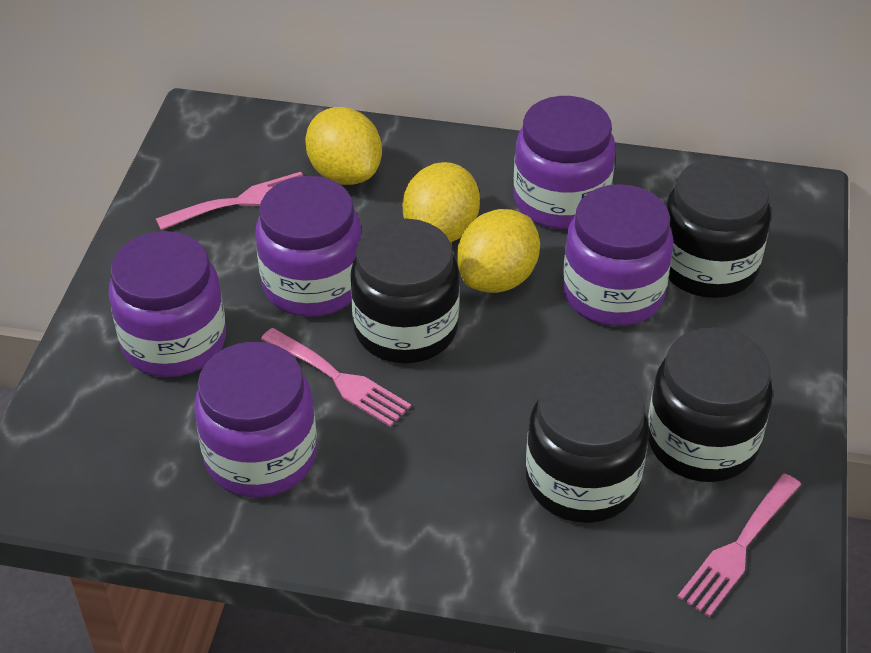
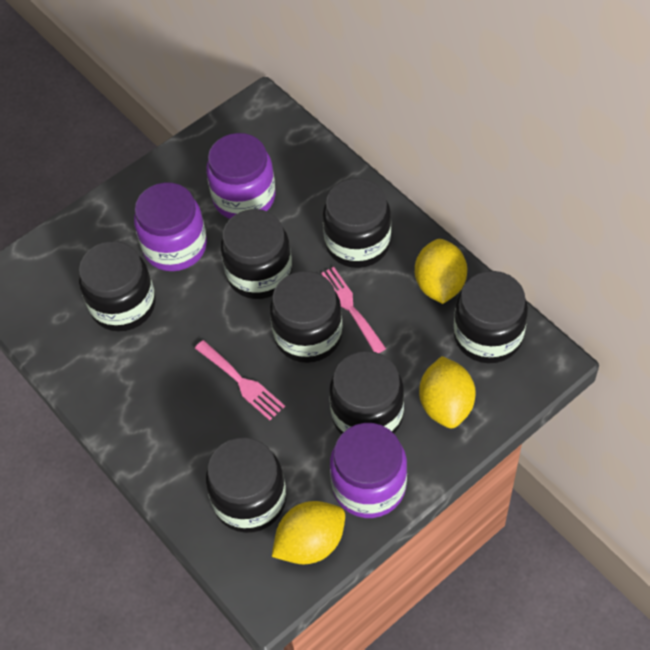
black jar: 4 -> 7
pink fork: 3 -> 2
purple jar: 5 -> 3

